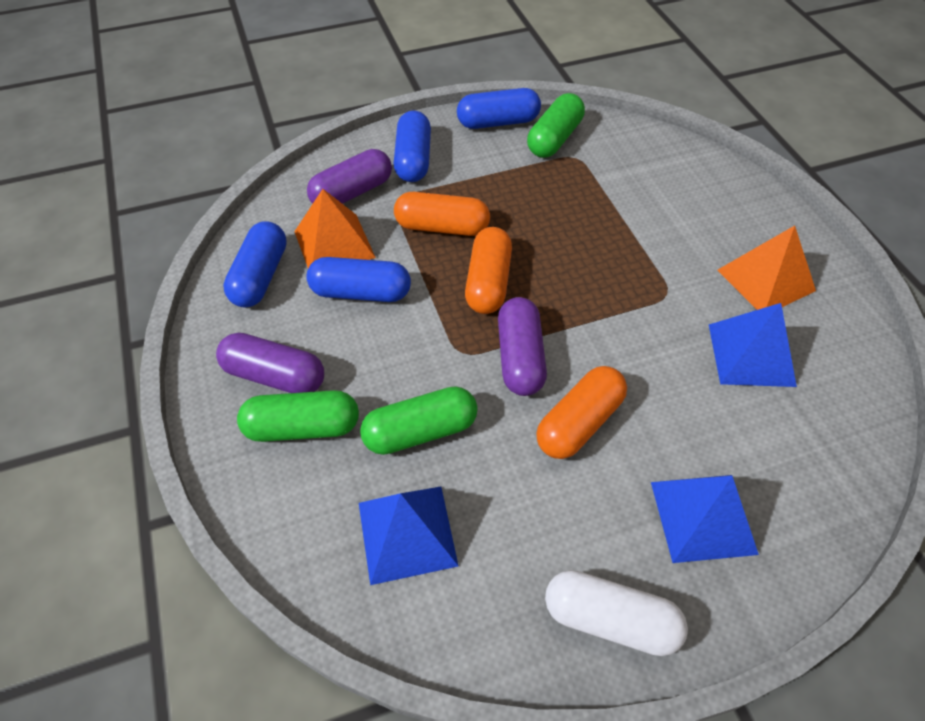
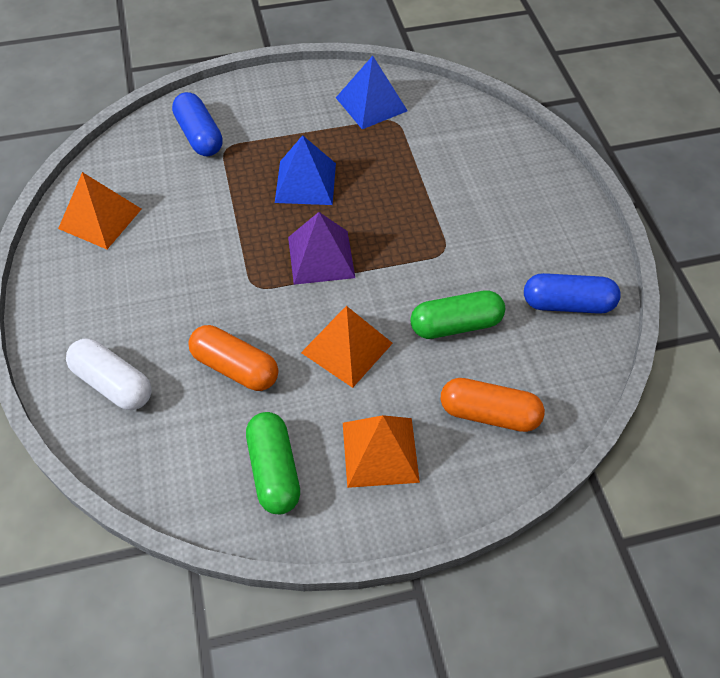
blue capsule: 4 -> 2
blue pyramid: 3 -> 2
green capsule: 3 -> 2
orange capsule: 3 -> 2
orange pyramid: 2 -> 3
purple capsule: 3 -> 0
purple pyramid: 0 -> 1

